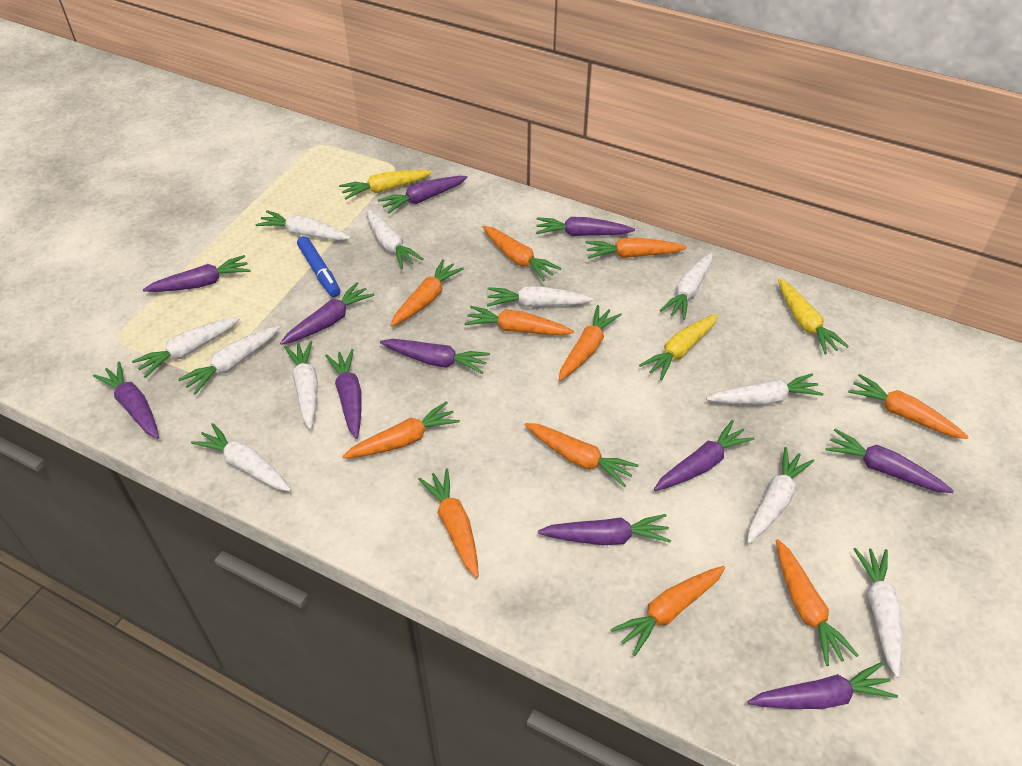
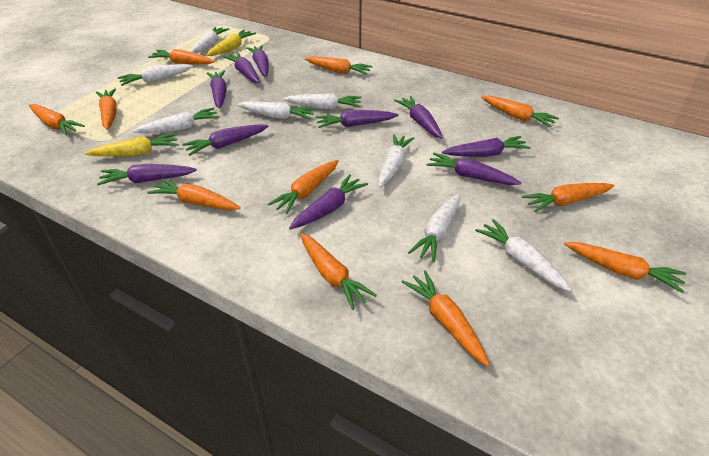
blue marker: 1 -> 0
purple carrot: 11 -> 10
white carrot: 11 -> 8
yellow carrot: 3 -> 2

